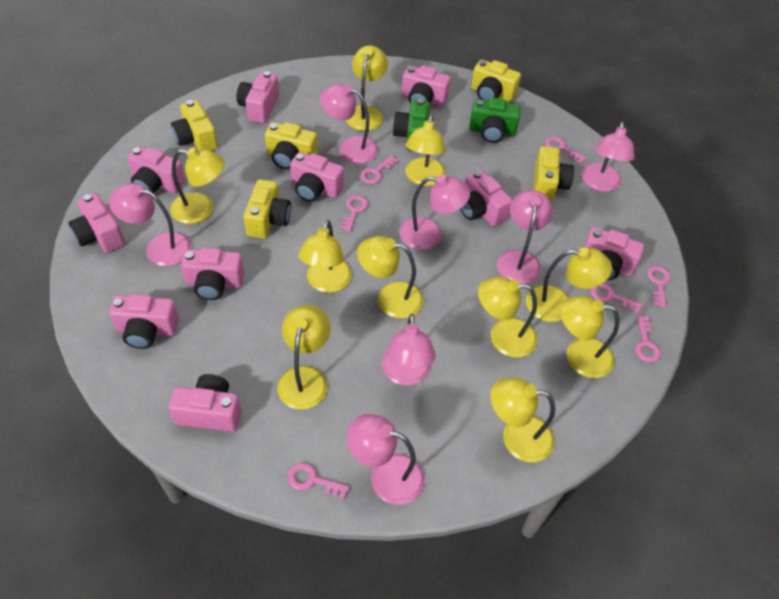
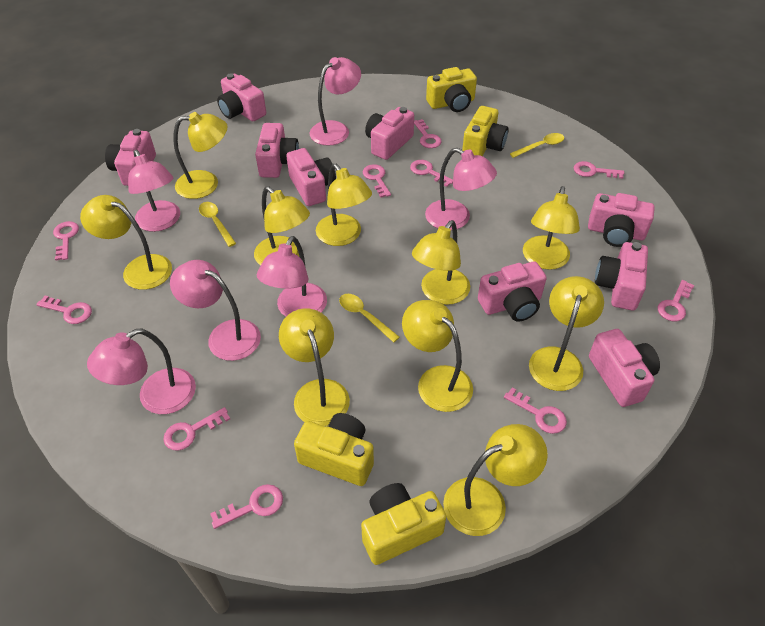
green camera: 2 -> 0
pink camera: 10 -> 9
pink key: 7 -> 10
pink lamp: 7 -> 6
yellow camera: 5 -> 4
yellow spoon: 0 -> 3

